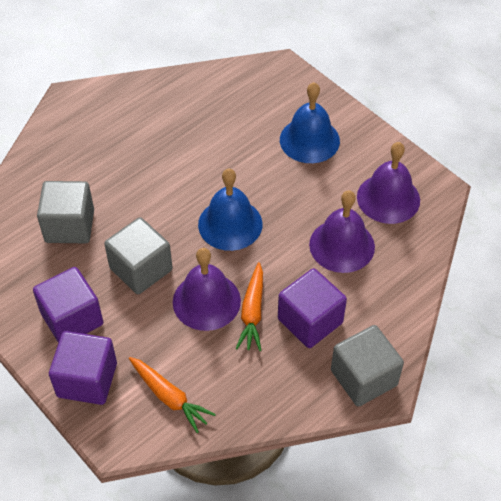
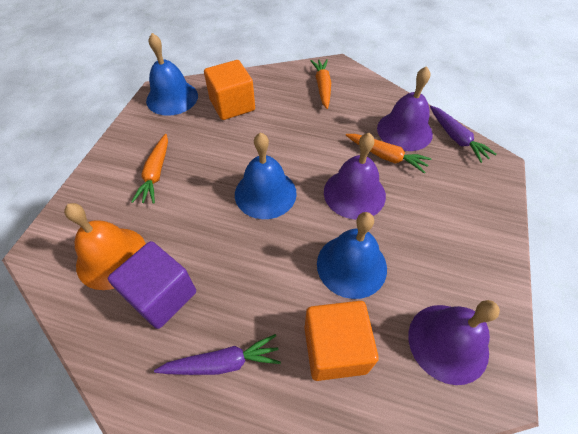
blue bell: 2 -> 3
grey cube: 3 -> 0
orange bell: 0 -> 1
orange carrot: 2 -> 3
orange cube: 0 -> 2
purple carrot: 0 -> 2
purple cube: 3 -> 1

